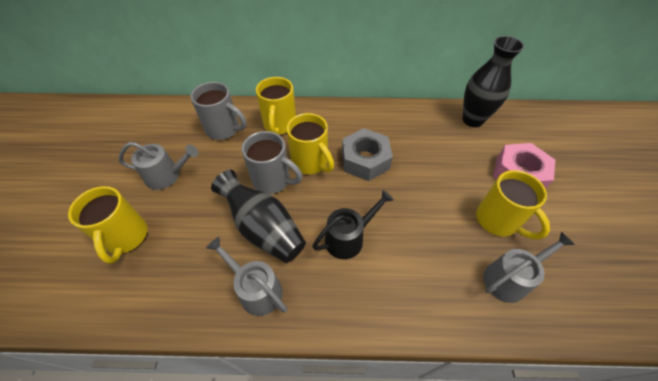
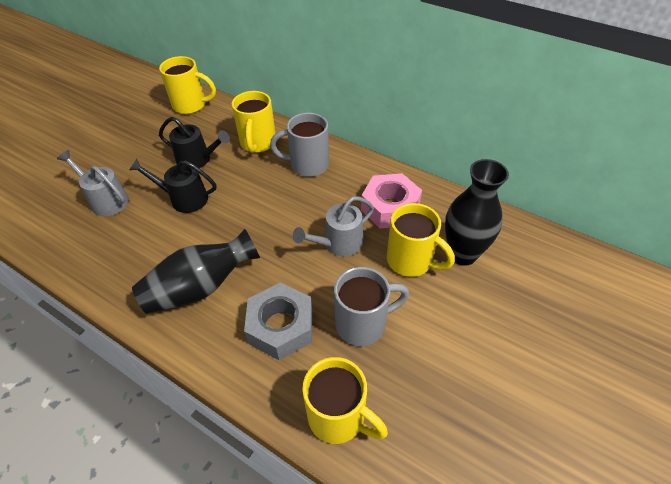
black watering can: 1 -> 2
grey watering can: 3 -> 2

